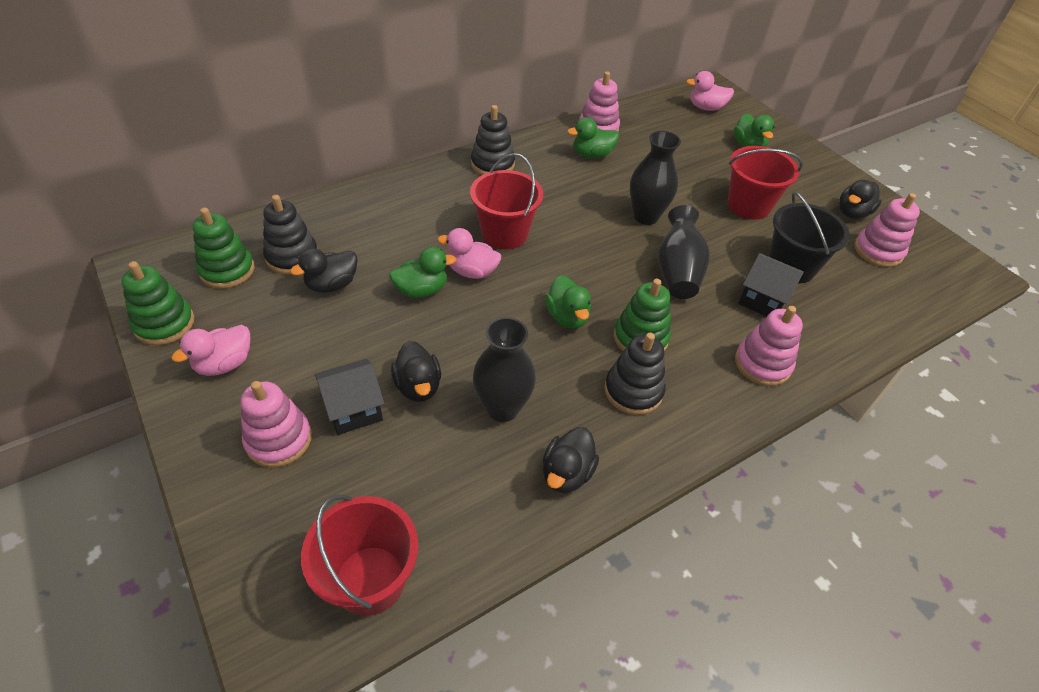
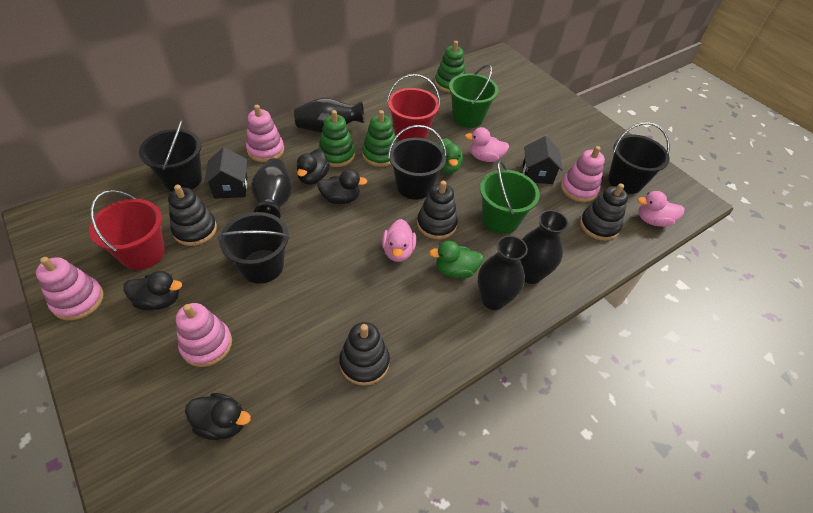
black bucket: 1 -> 4
black stacking toy: 3 -> 4
black vase: 3 -> 4
green bucket: 0 -> 2
green duck: 4 -> 2
red bucket: 3 -> 2

